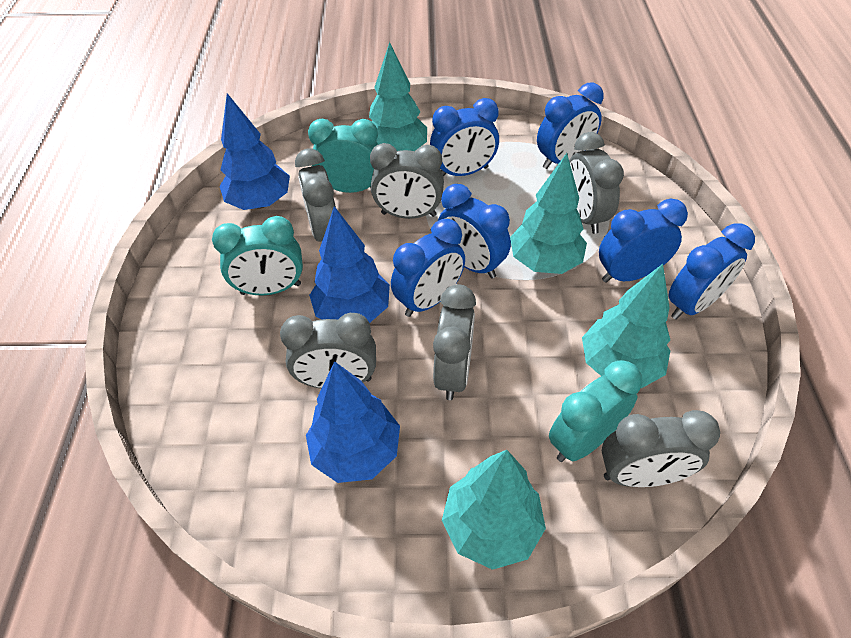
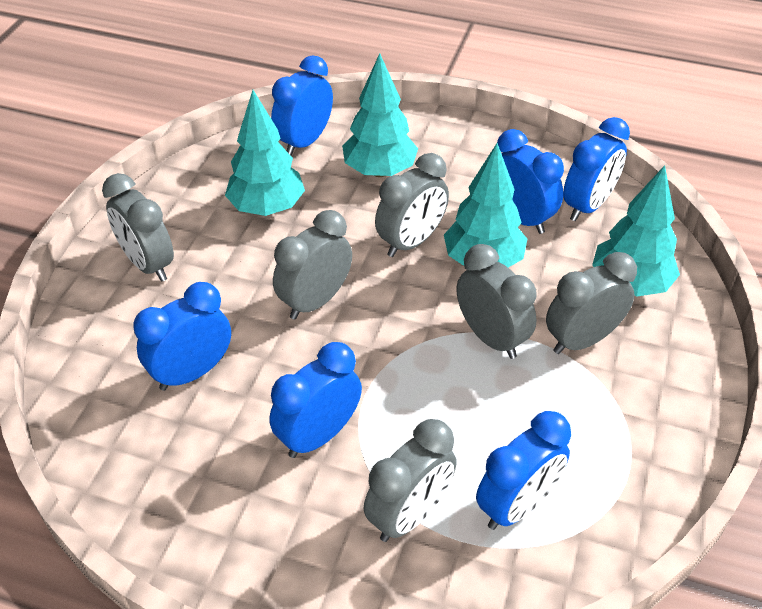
blue tree: 3 -> 0
turquoise clock: 3 -> 0

